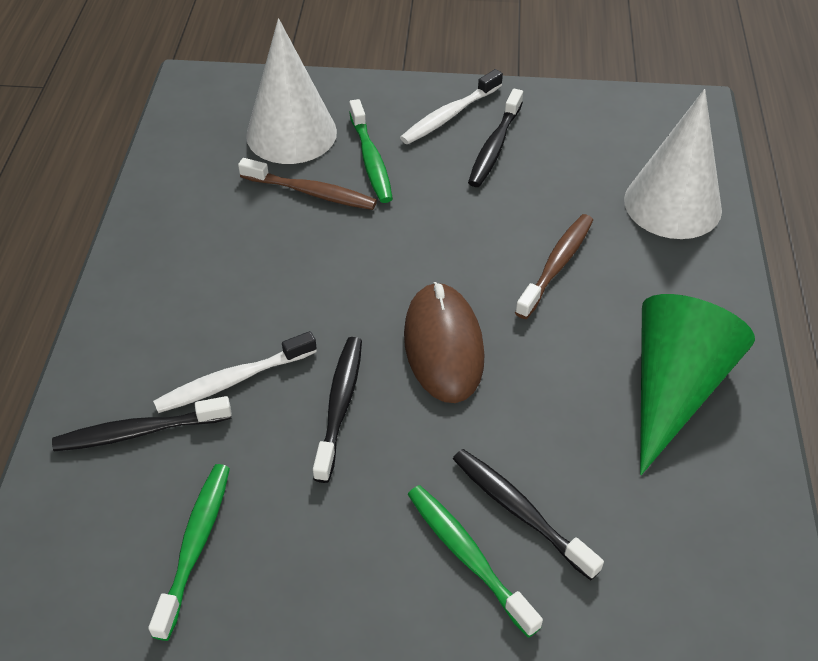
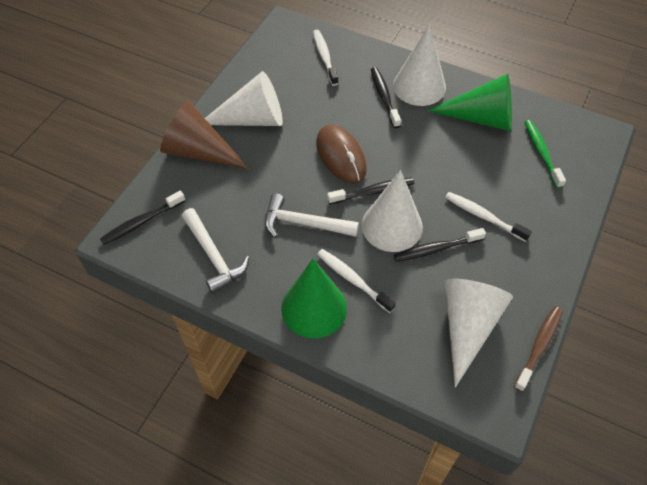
brown cone: 0 -> 1
brown toothbrush: 2 -> 1
green cone: 1 -> 2
green toothbrush: 3 -> 1
white cone: 2 -> 4
white hammer: 0 -> 2
white toothbrush: 2 -> 3

